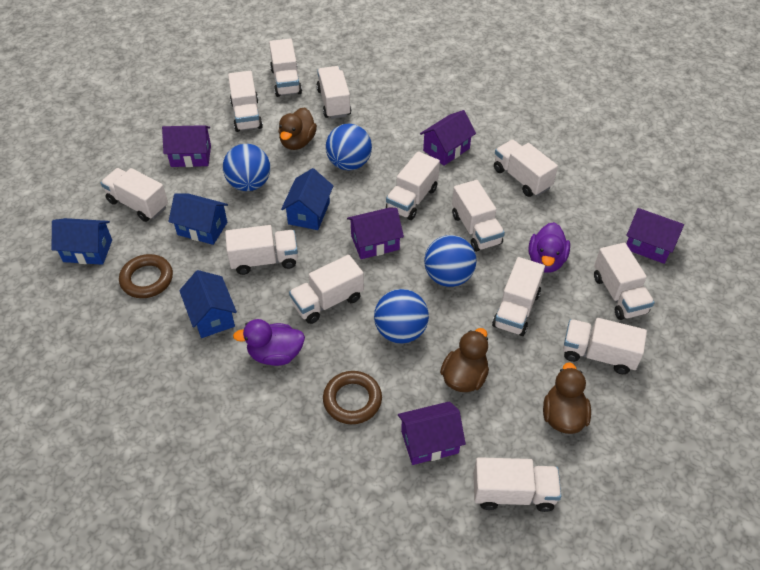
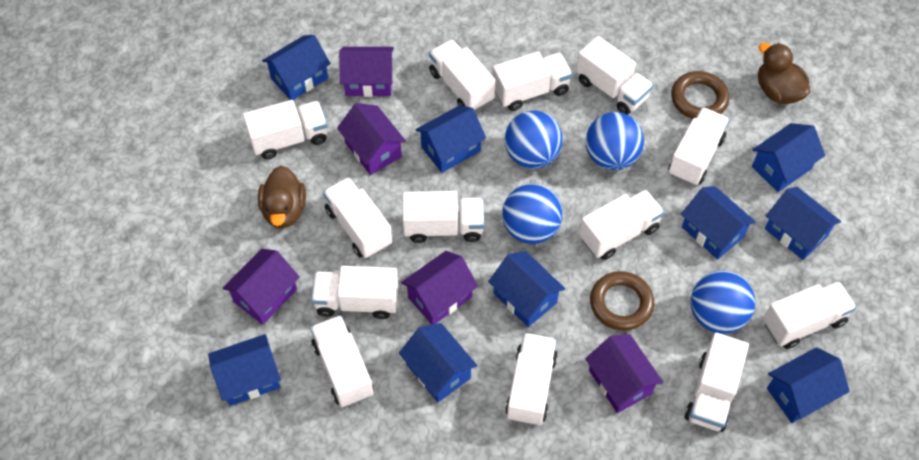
blue house: 4 -> 9
brown duck: 3 -> 2
purple duck: 2 -> 0

